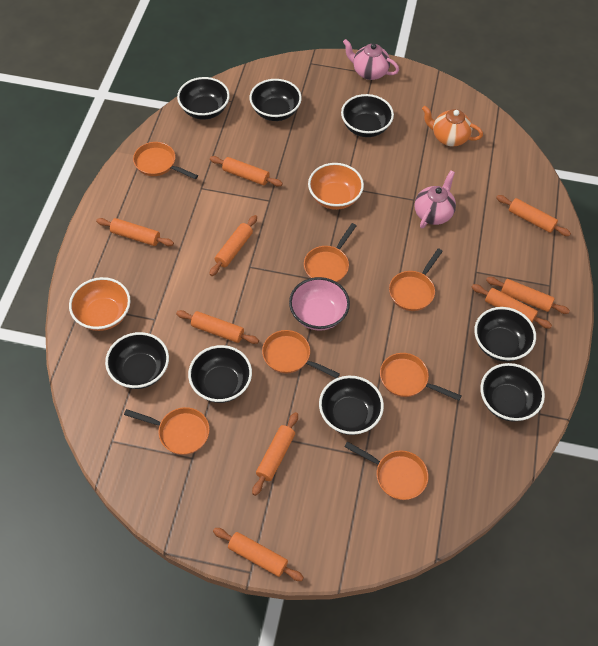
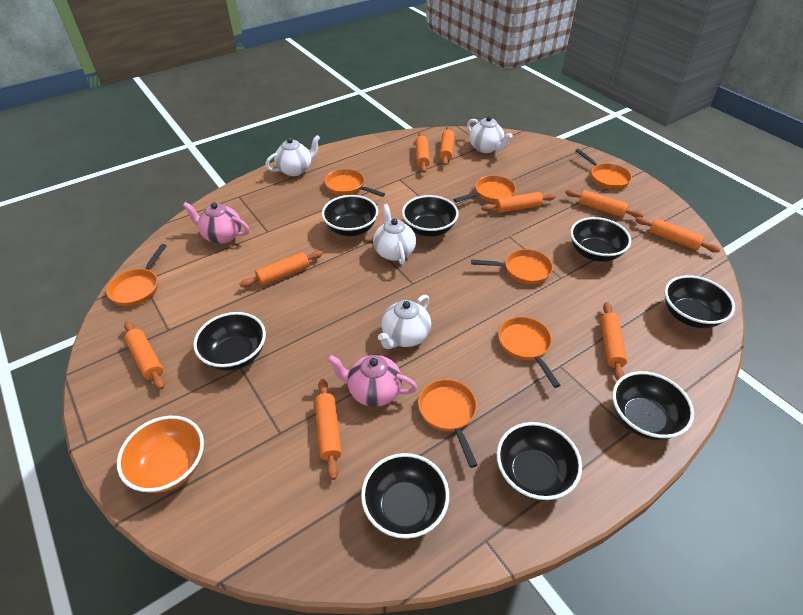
orange bowl: 2 -> 1
orange teapot: 1 -> 0
pink bowl: 1 -> 0
white teapot: 0 -> 4

